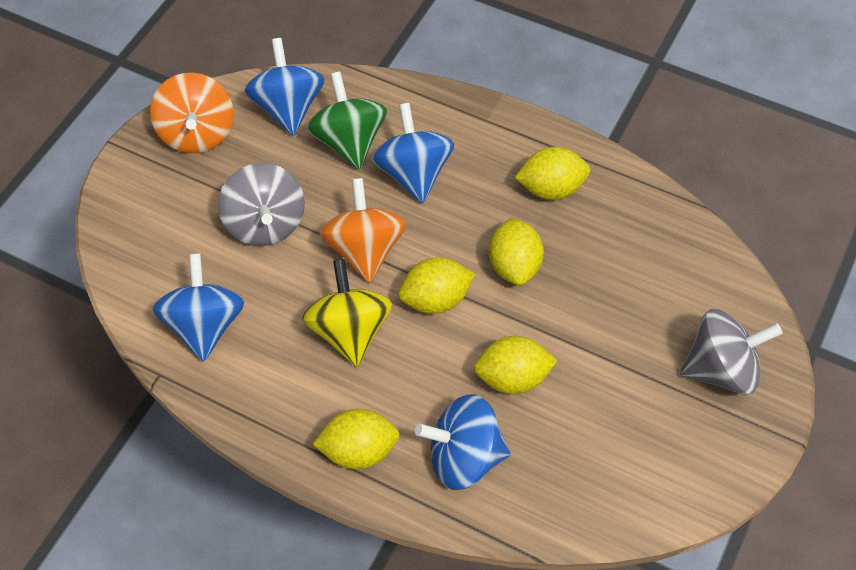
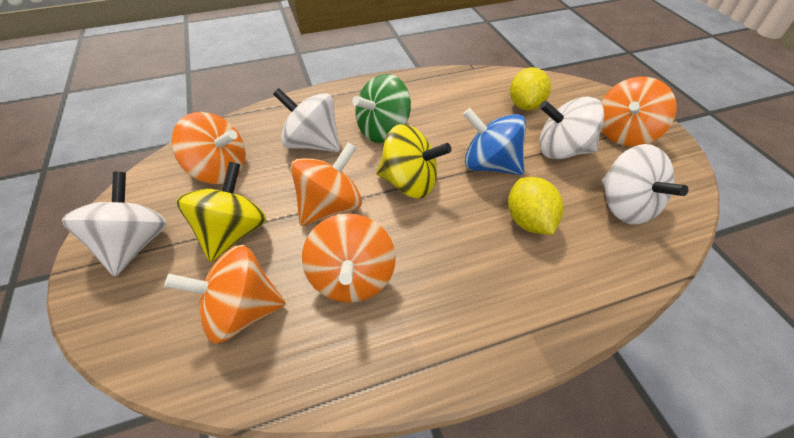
blue spinning top: 4 -> 1
grey spinning top: 2 -> 0
orange spinning top: 2 -> 5
white spinning top: 0 -> 4
yellow lemon: 5 -> 2
yellow spinning top: 1 -> 2

